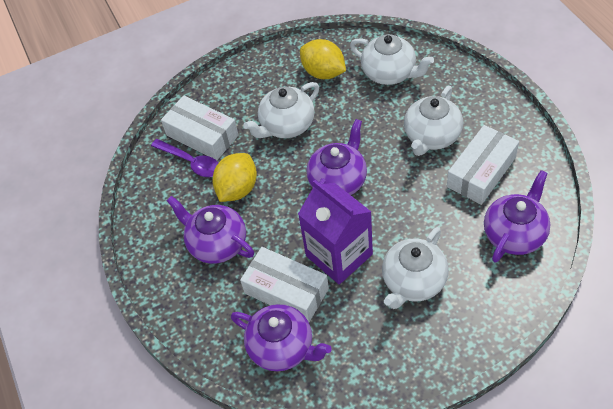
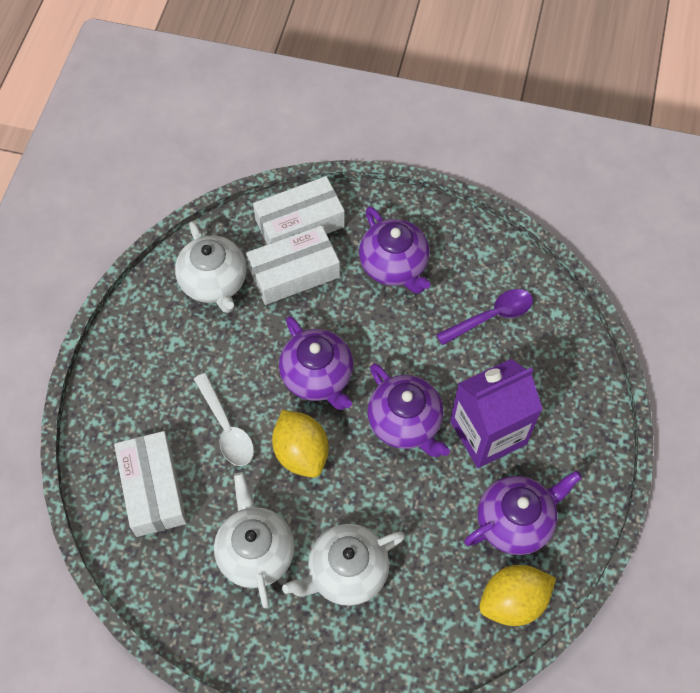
white spoon: 0 -> 1
white teapot: 4 -> 3

